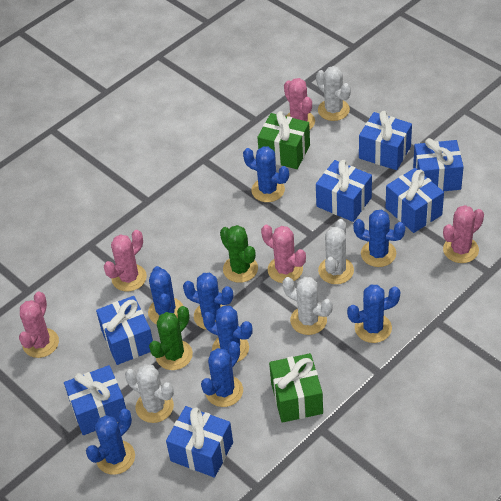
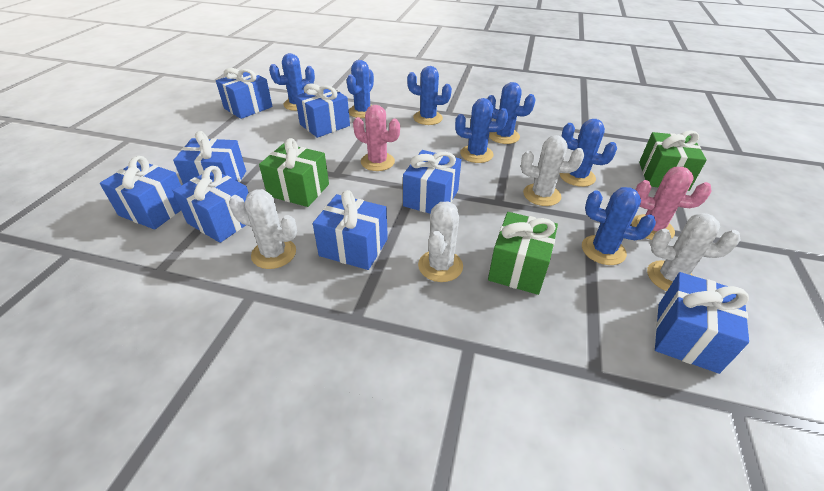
blue cactus: 8 -> 7
blue gift: 7 -> 8
green cactus: 2 -> 0
green gift: 2 -> 3
pink cactus: 5 -> 2

